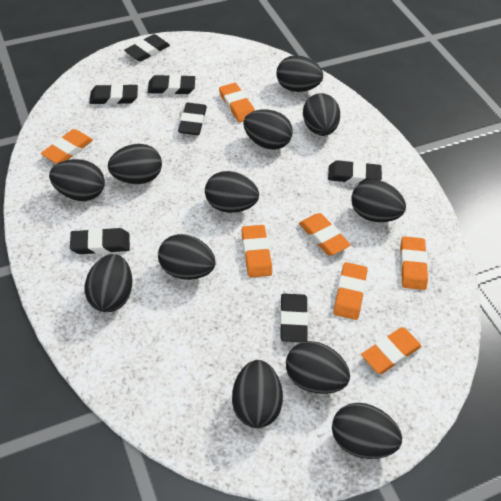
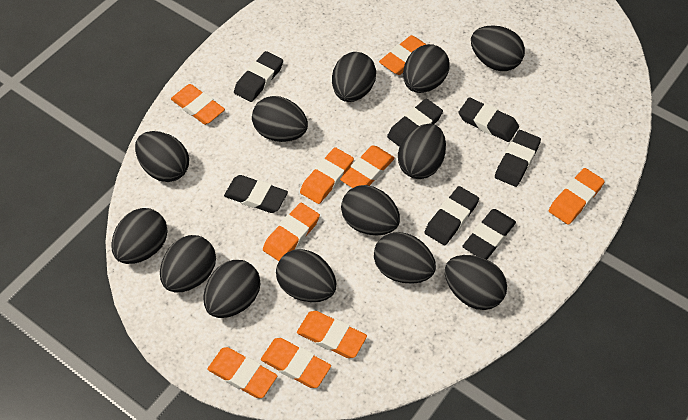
black egg: 12 -> 13
orange eraser: 7 -> 9

